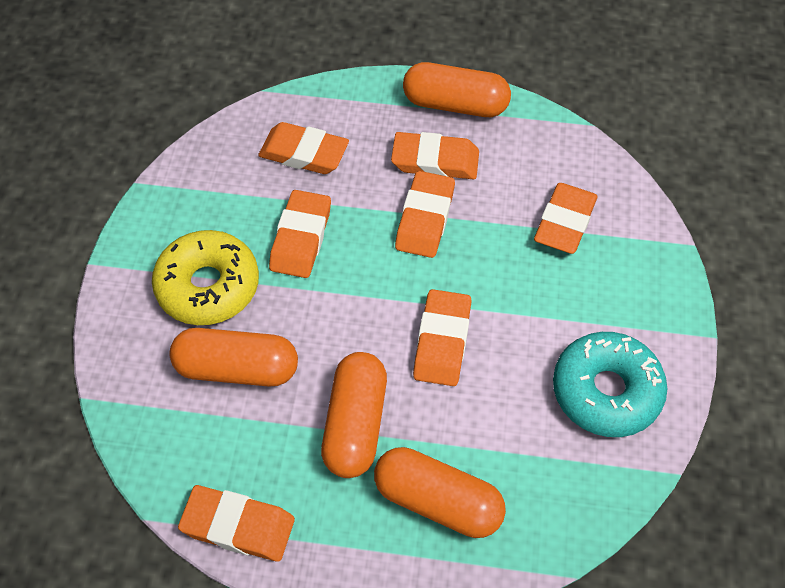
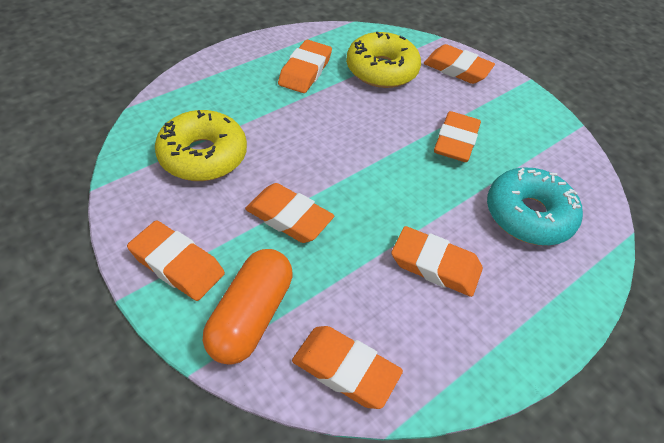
orange capsule: 4 -> 1
yellow donut: 1 -> 2

